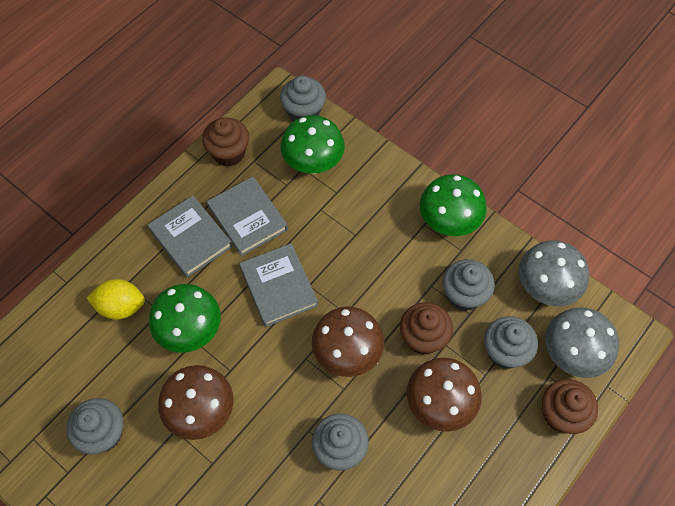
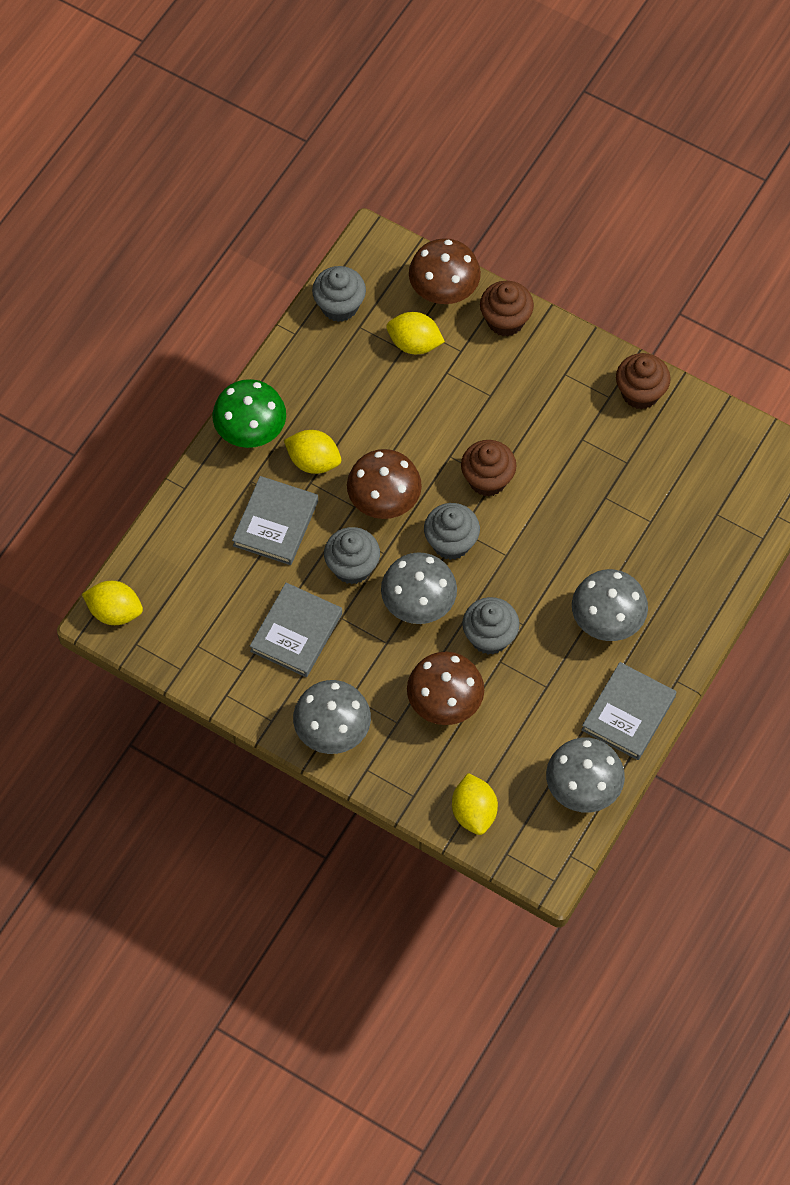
green mushroom: 3 -> 1
grey cupcake: 5 -> 4
grey mushroom: 2 -> 4
yellow lemon: 1 -> 4

